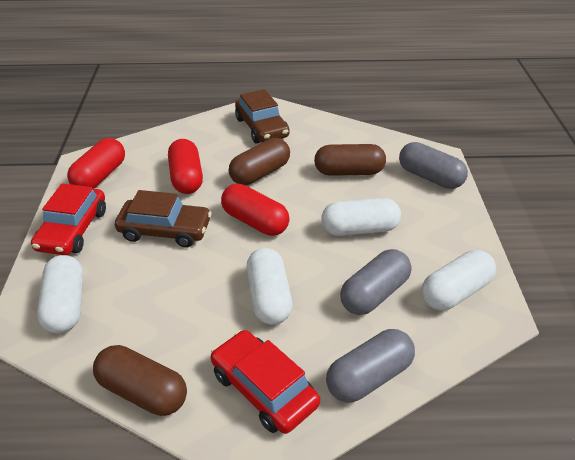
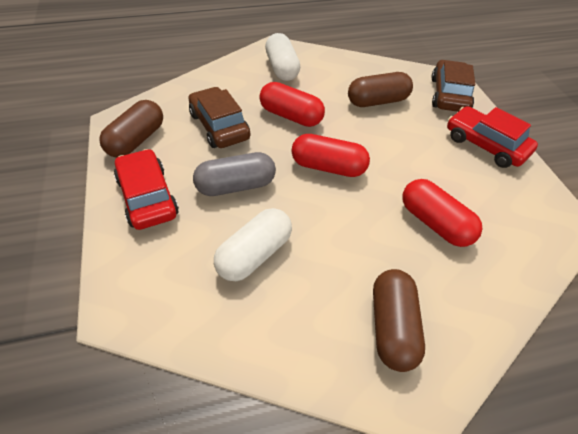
grey capsule: 3 -> 1
white capsule: 4 -> 2

